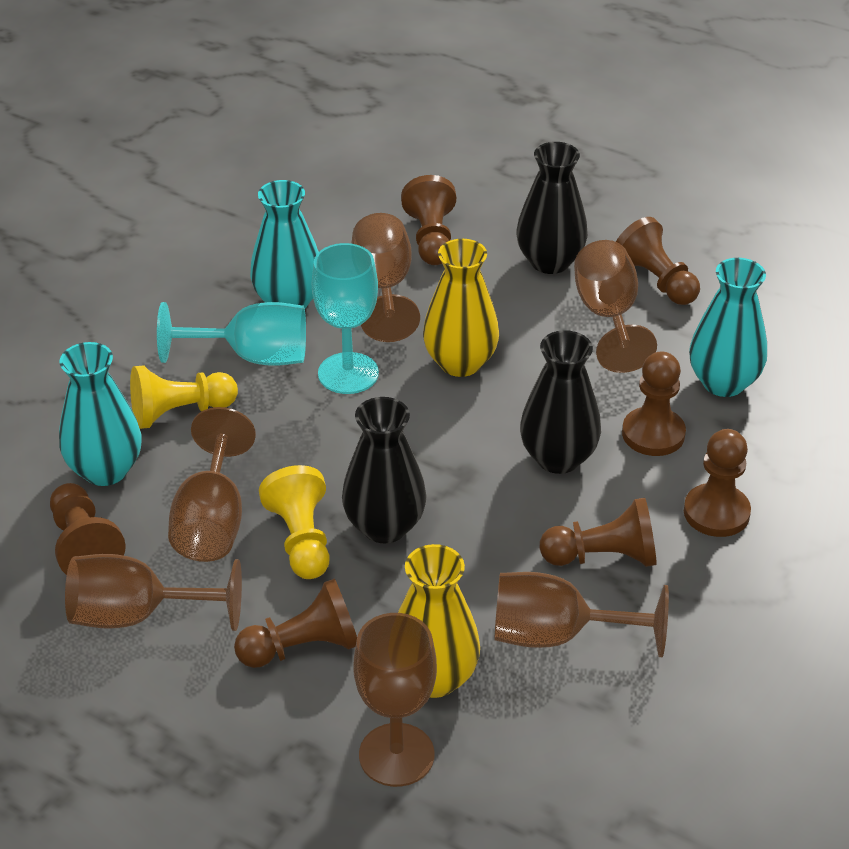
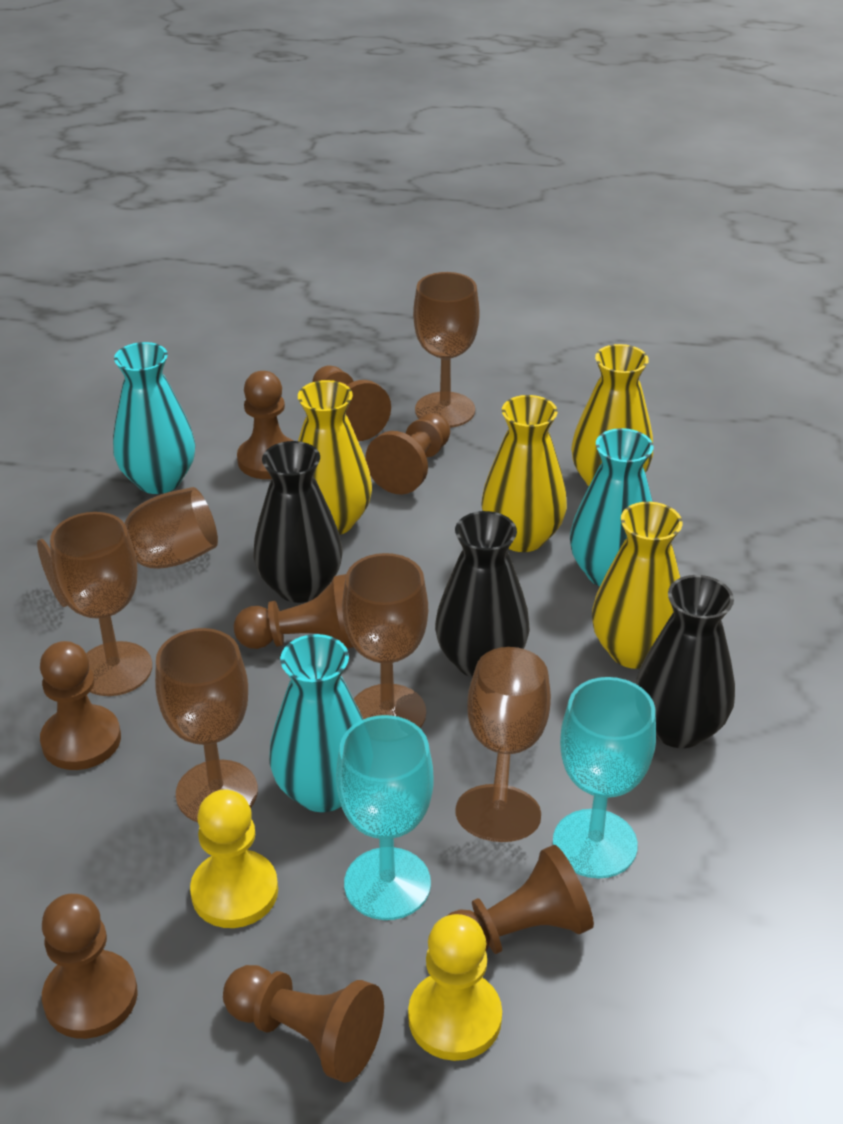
brown pawn: 7 -> 8
yellow vase: 2 -> 4

